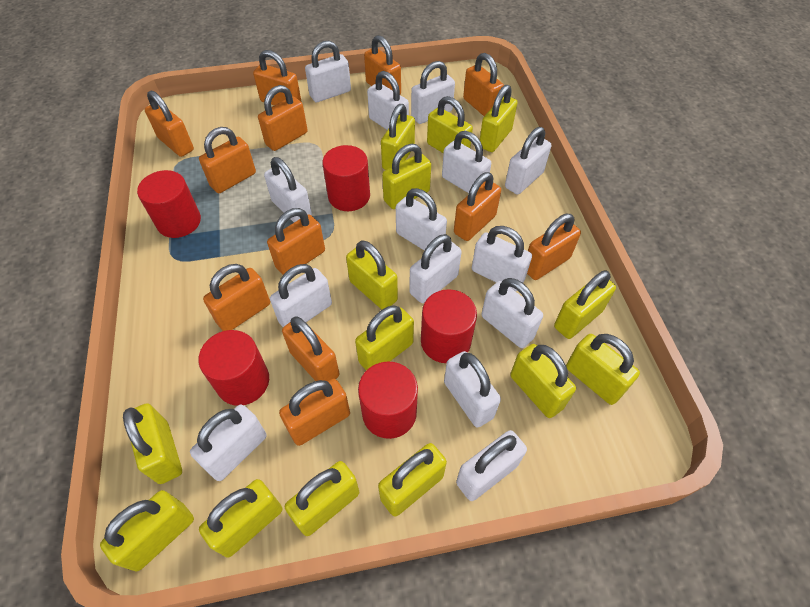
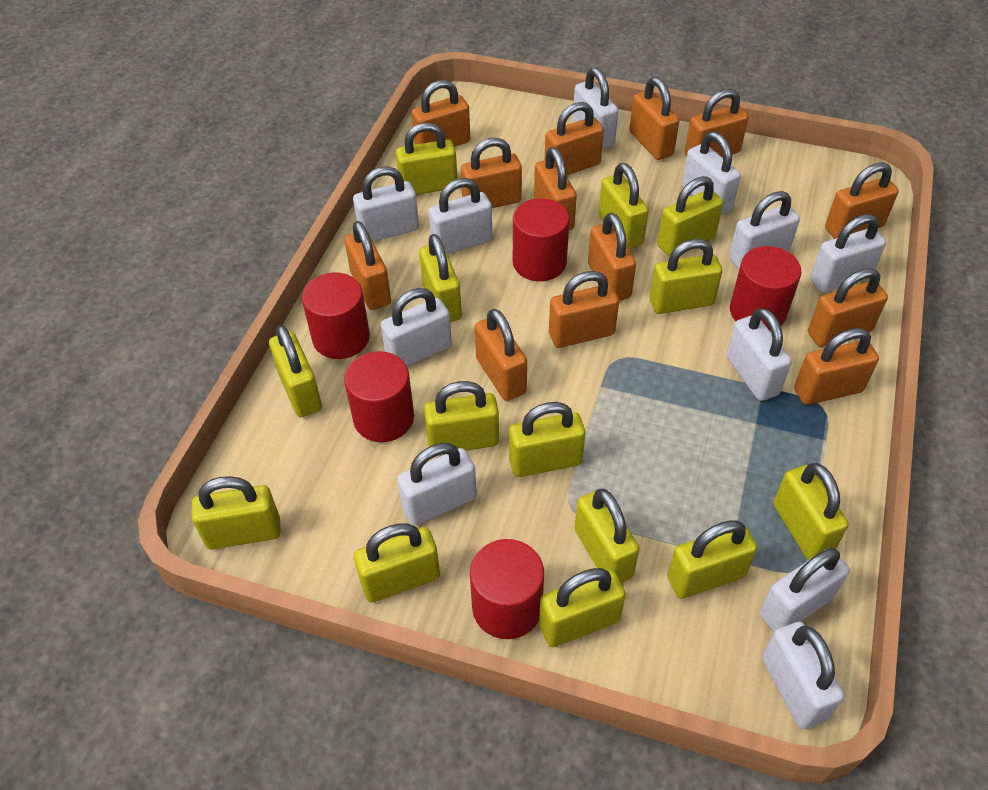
orange padlock: 12 -> 13
white padlock: 14 -> 11

